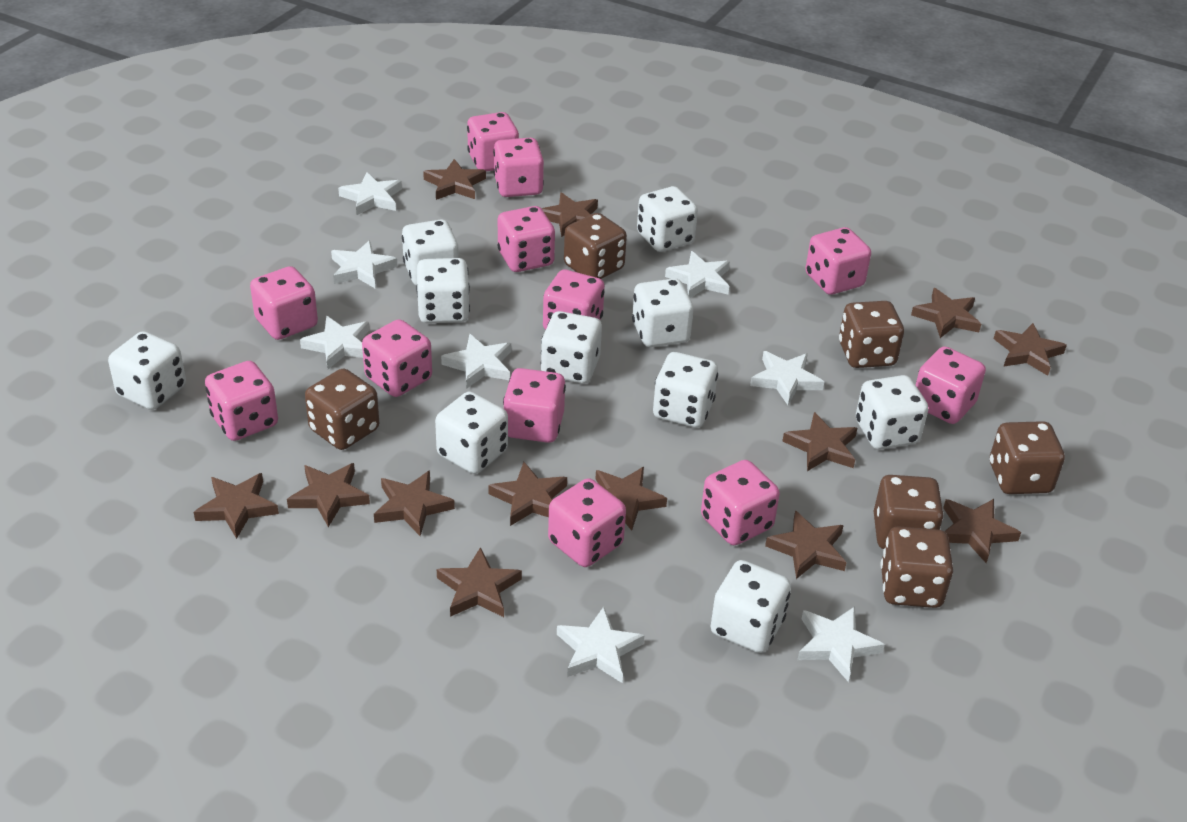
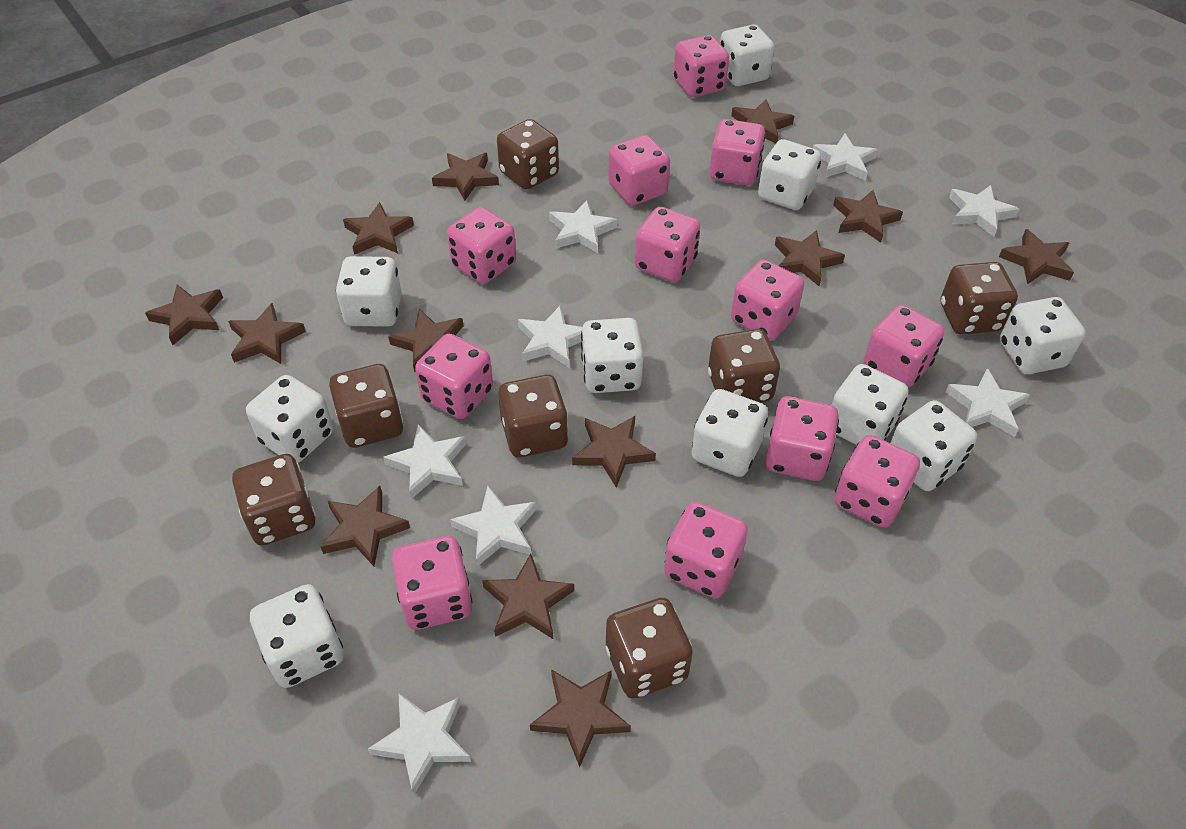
brown dice: 6 -> 7

